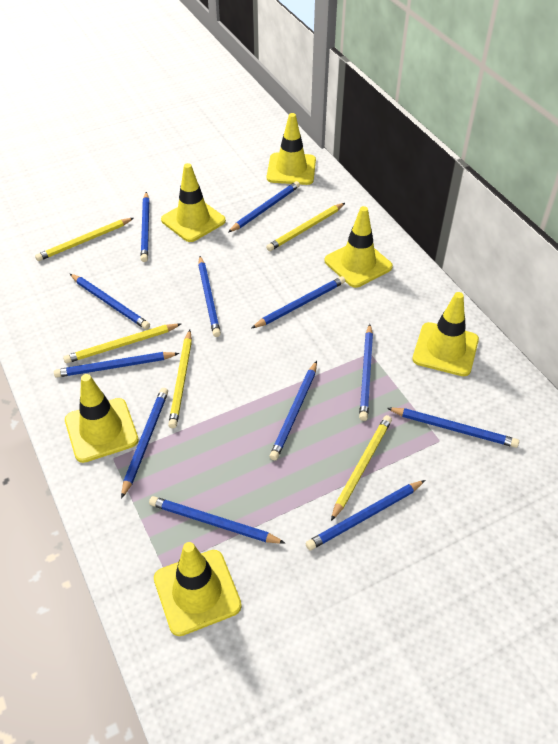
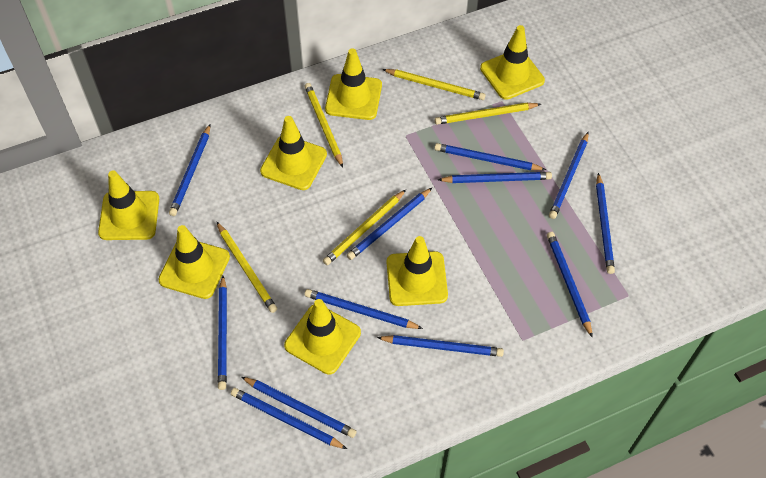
yellow traffic cone: 6 -> 7

